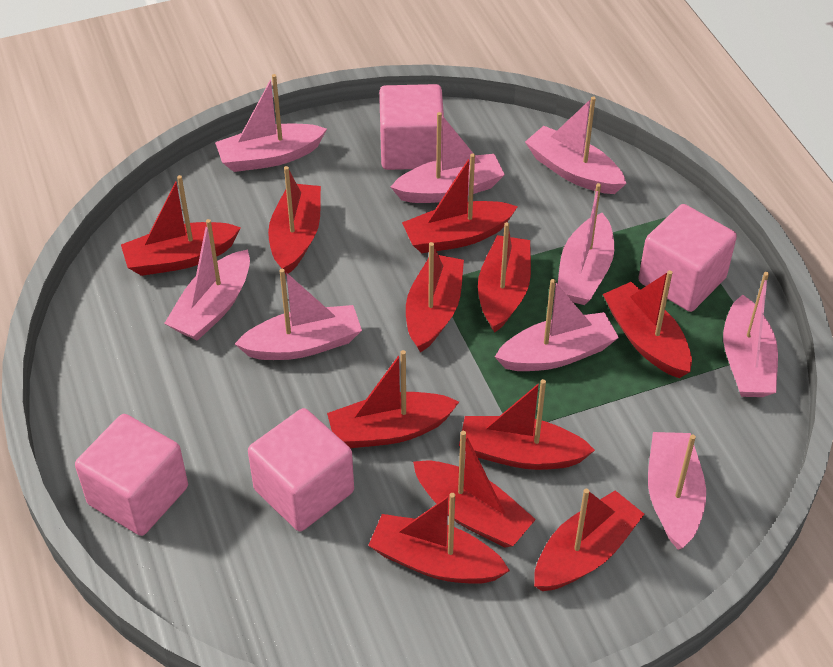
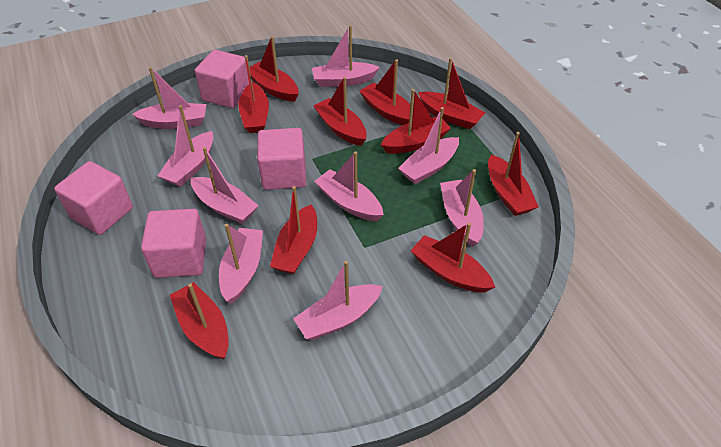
red boat: 11 -> 10

